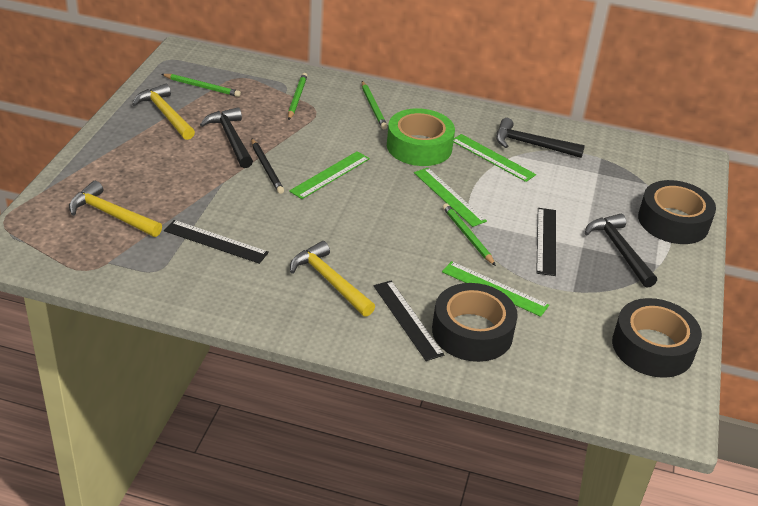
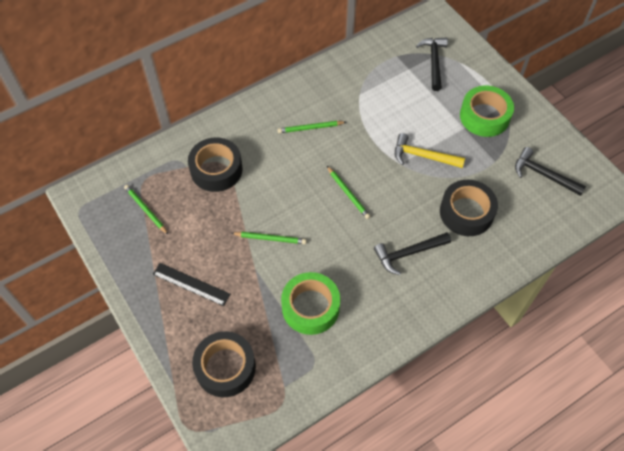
black pencil: 1 -> 0
black ruler: 3 -> 1
green ruler: 4 -> 0
green tape: 1 -> 2
yellow hammer: 3 -> 1

